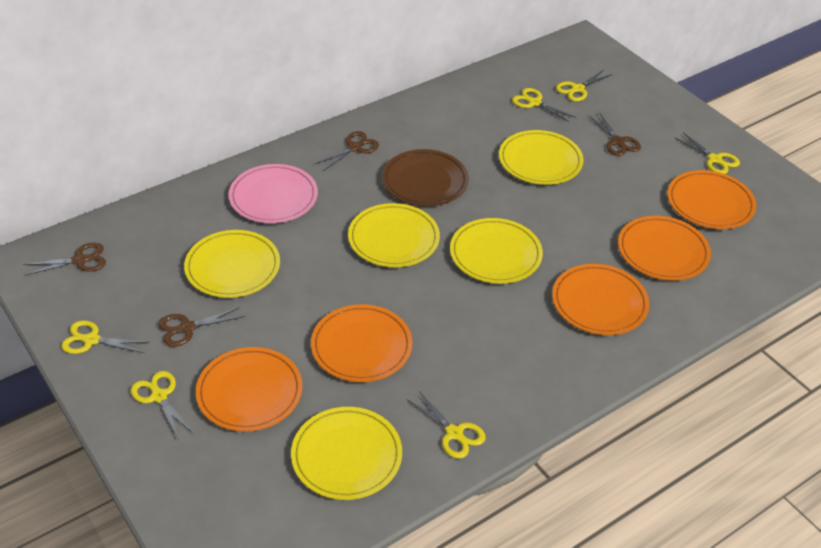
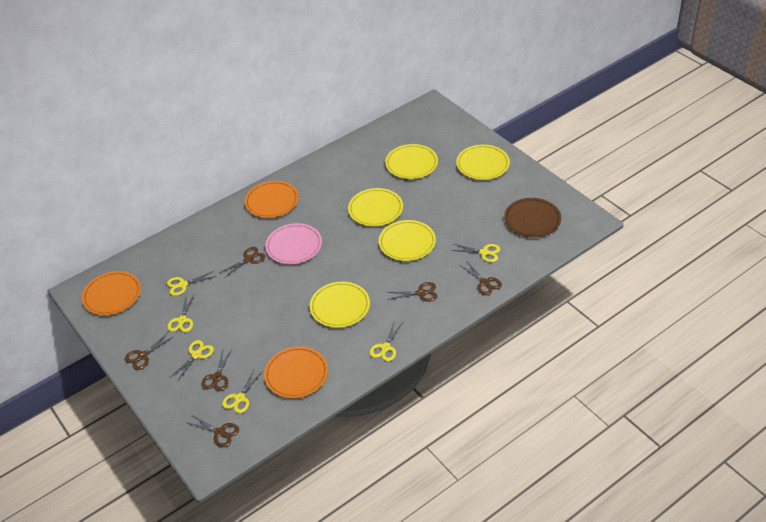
brown scissors: 4 -> 6
orange plate: 5 -> 3

